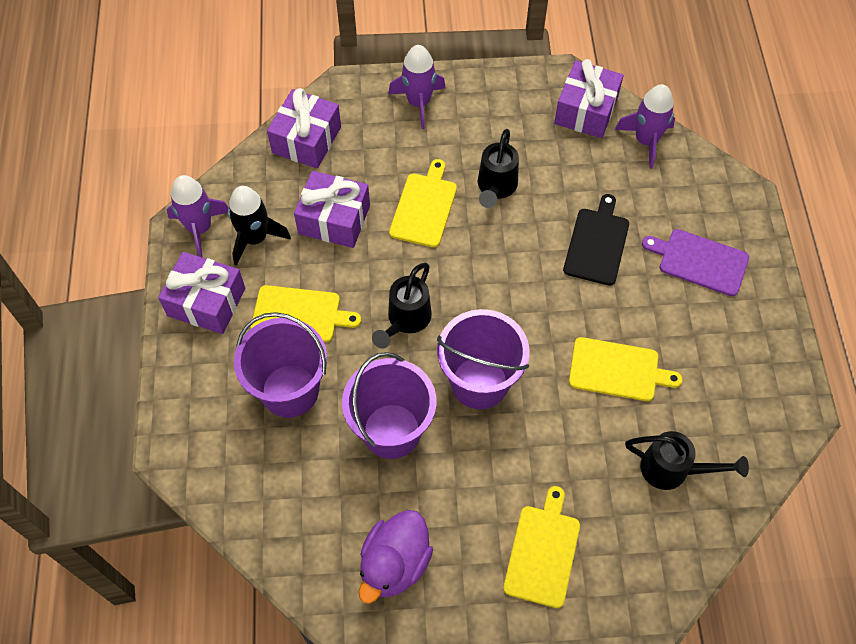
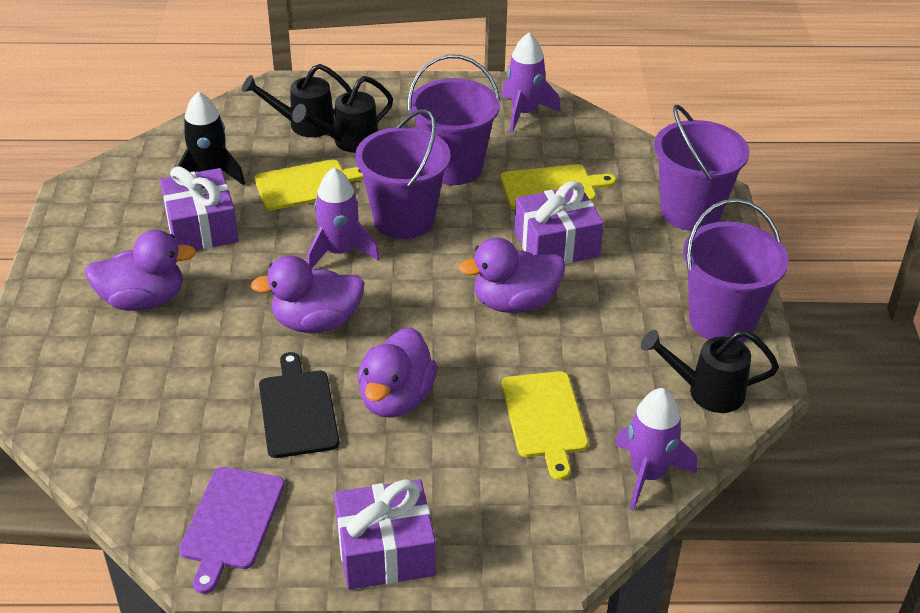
purple bucket: 3 -> 4
purple duck: 1 -> 4
purple gift: 4 -> 3
yellow cutting board: 4 -> 3

